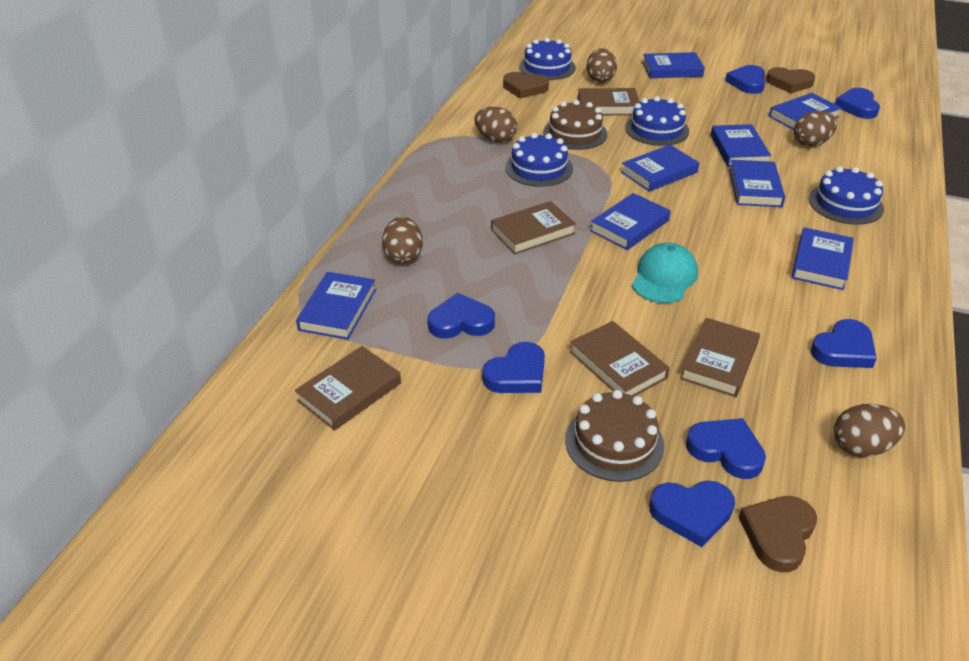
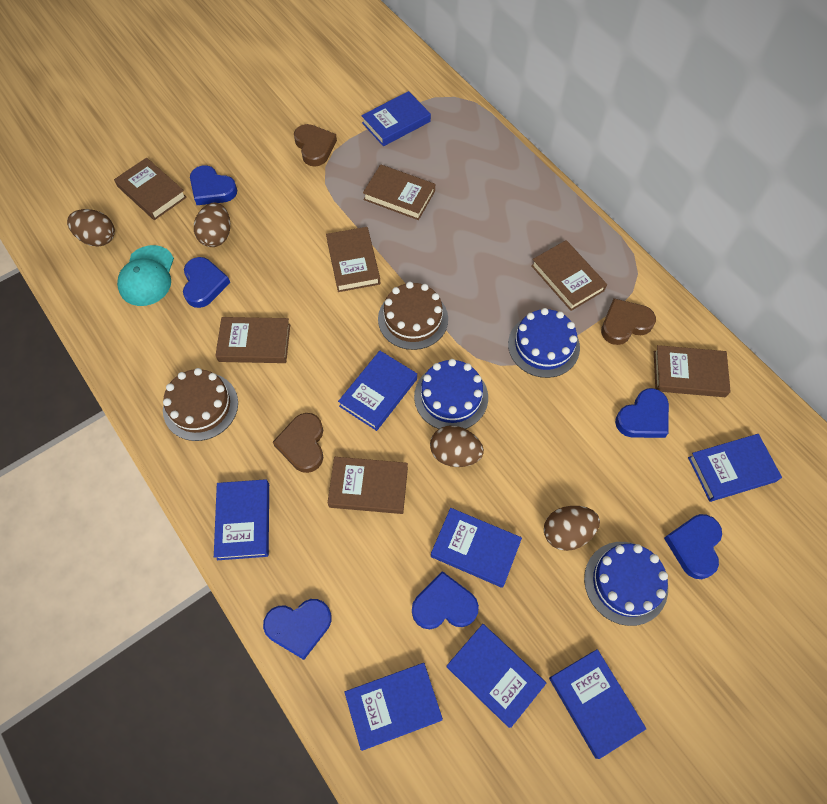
blue cake: 4 -> 3
blue heart: 7 -> 6
brown book: 5 -> 7
brown egg: 5 -> 4

